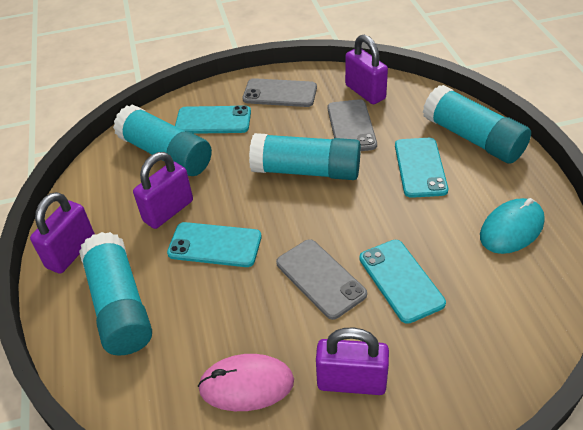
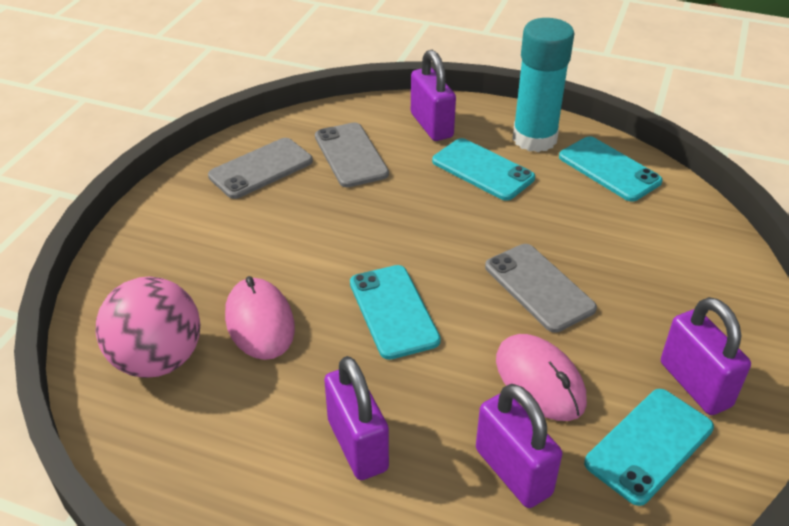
pink ball: 0 -> 1
pink mouse: 1 -> 2
turquoise glue stick: 4 -> 1
turquoise mouse: 1 -> 0

